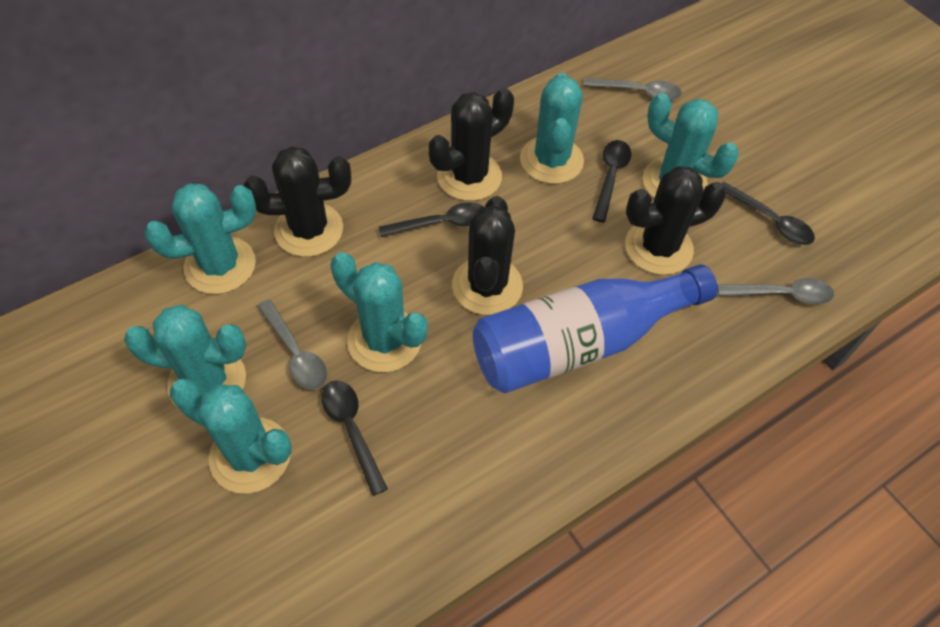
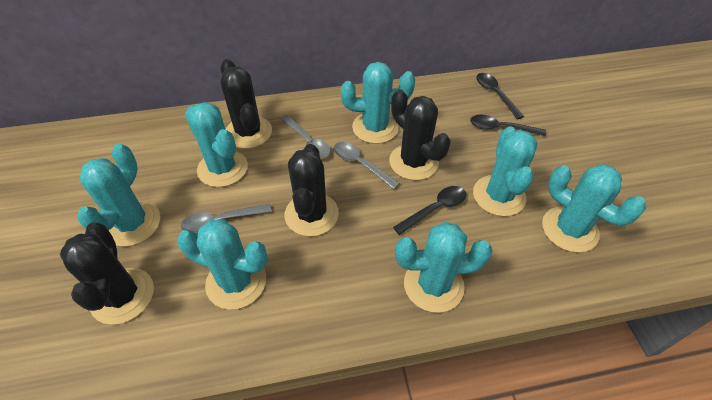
black spoon: 4 -> 3
blue bottle: 1 -> 0
turquoise cactus: 6 -> 7

